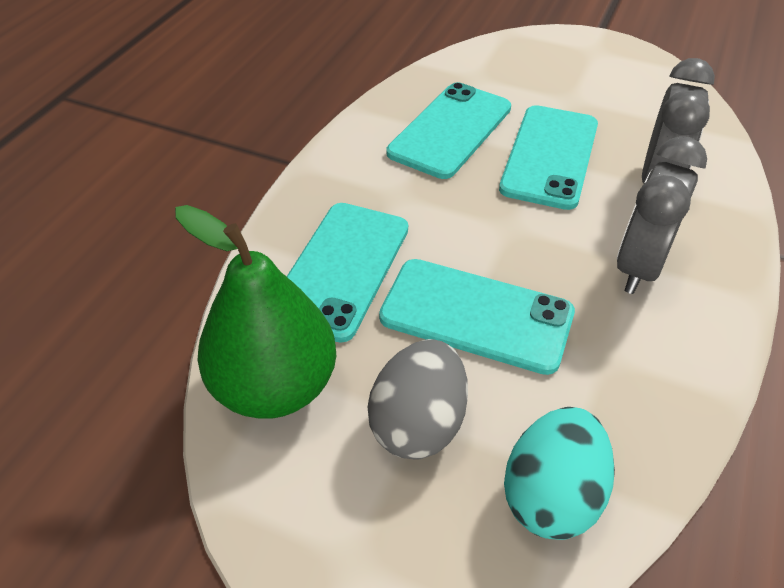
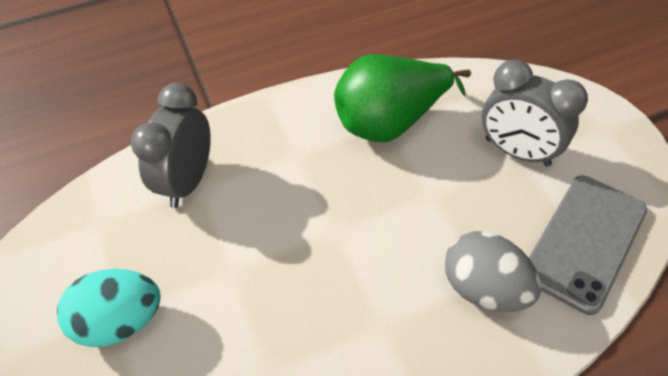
grey phone: 0 -> 1
turquoise phone: 4 -> 0

